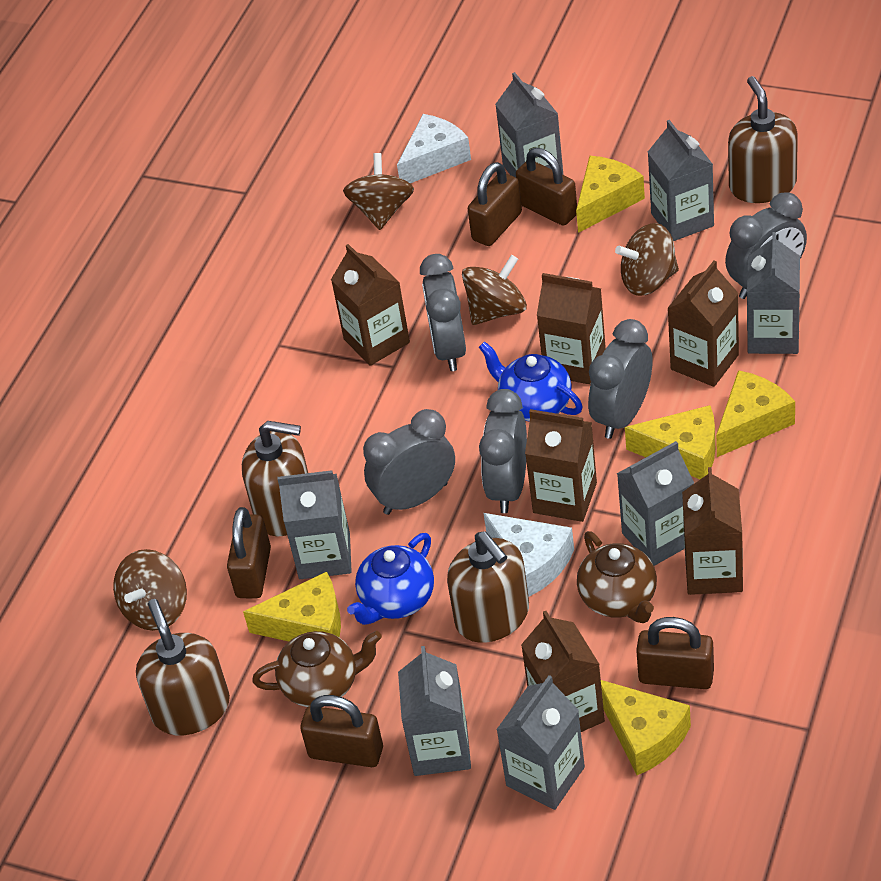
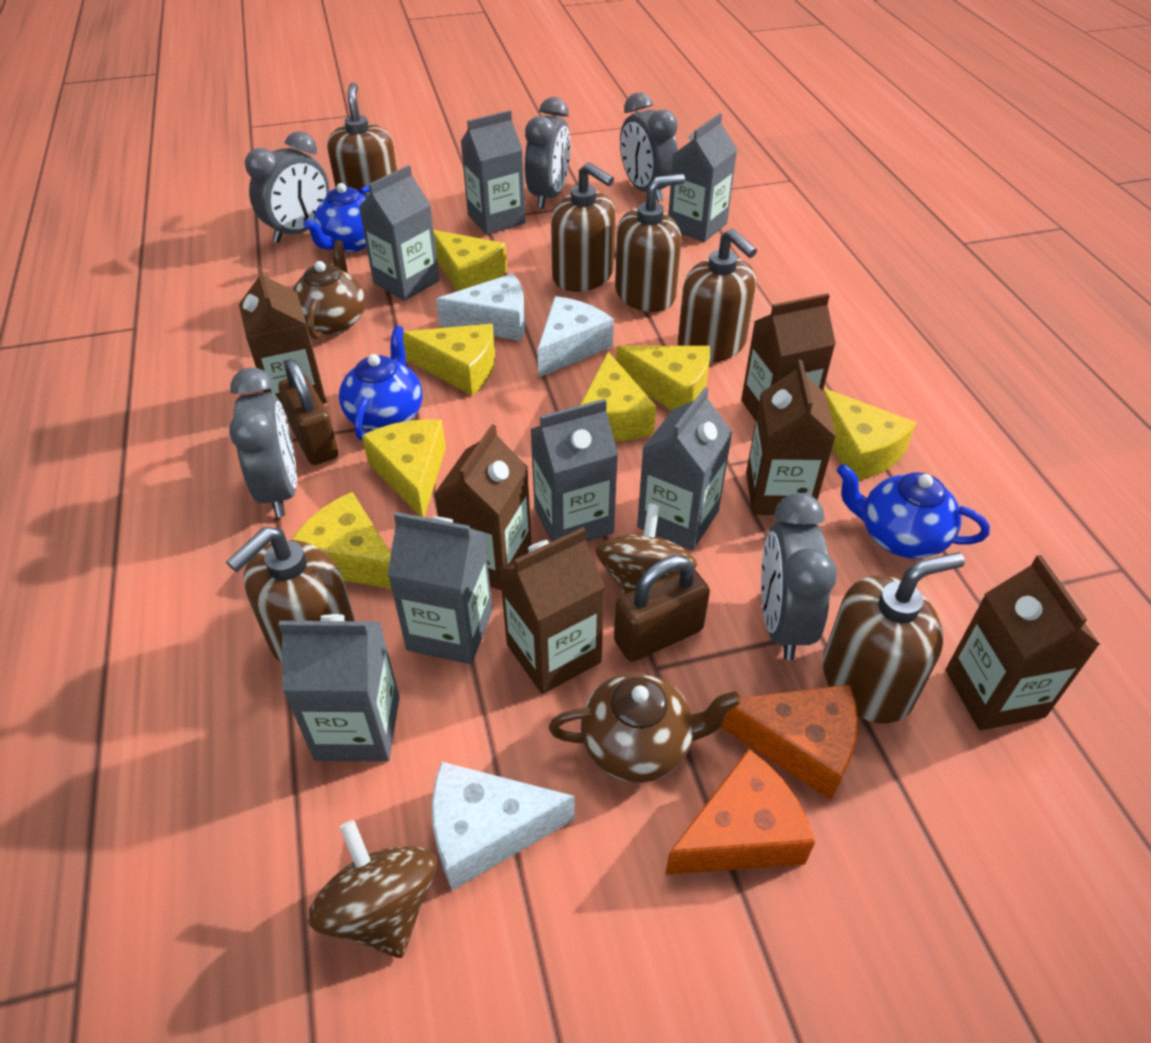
blue teapot: 2 -> 3
brown padlock: 5 -> 2
brown soap dispenser: 4 -> 6
brown spinning top: 4 -> 2
orange cheese: 0 -> 2
white cheese: 2 -> 3
yellow cheese: 5 -> 7

